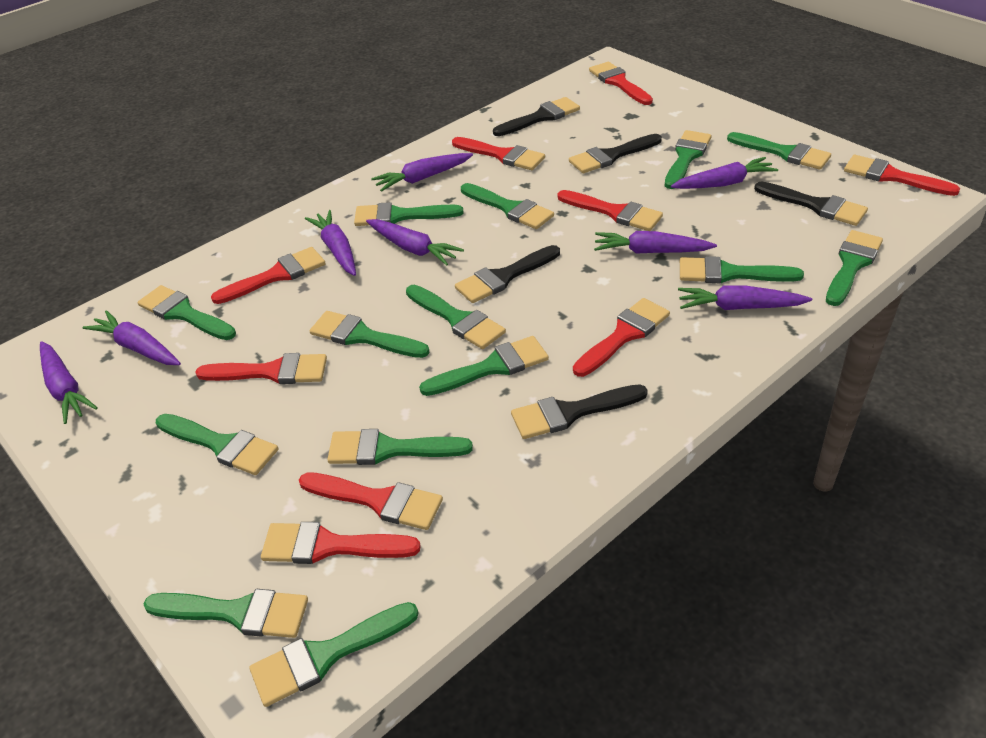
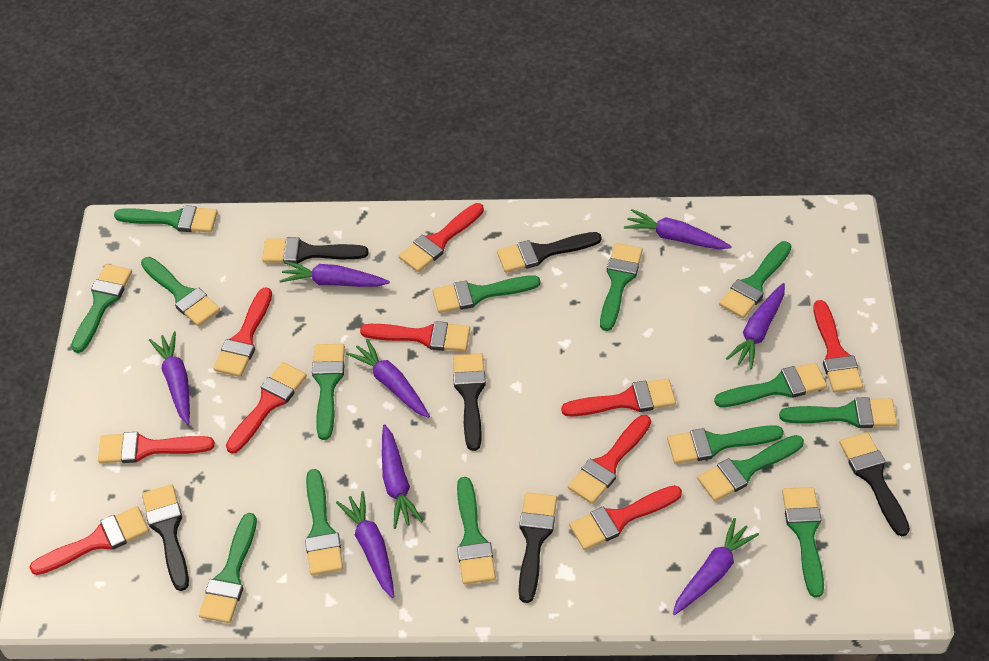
black brush: 5 -> 6
green brush: 14 -> 15
red brush: 9 -> 10

